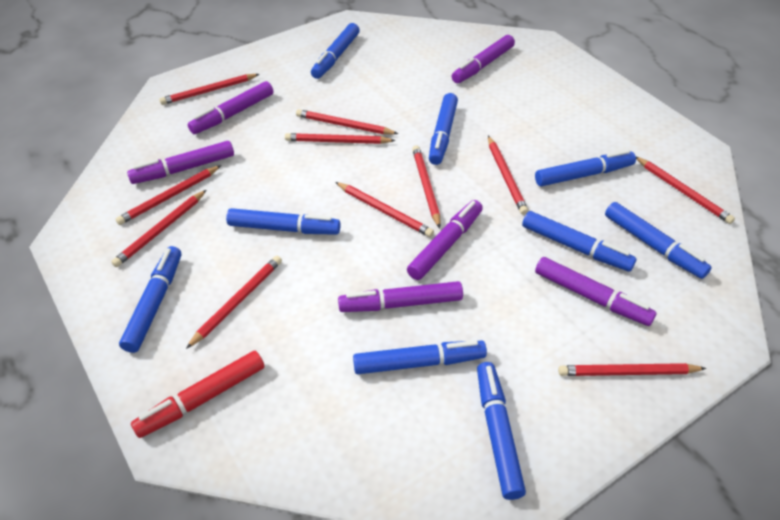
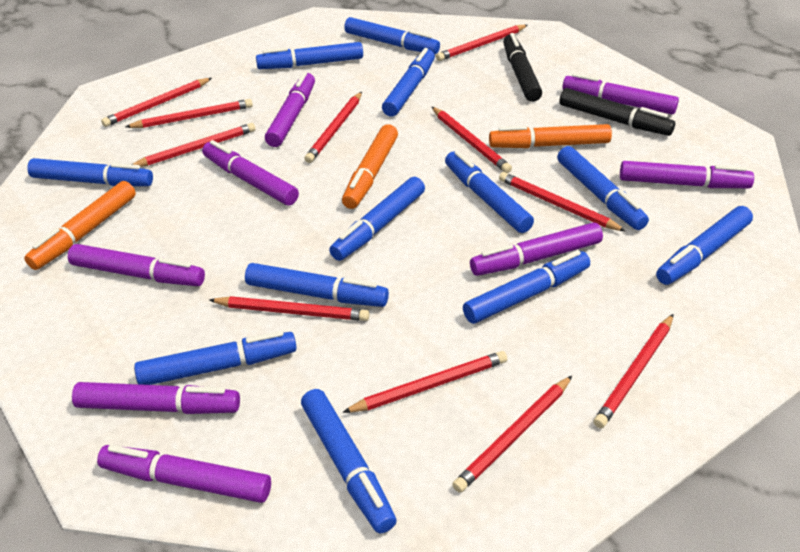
black marker: 0 -> 2
blue marker: 9 -> 12
orange marker: 0 -> 3
purple marker: 6 -> 8
red marker: 1 -> 0

